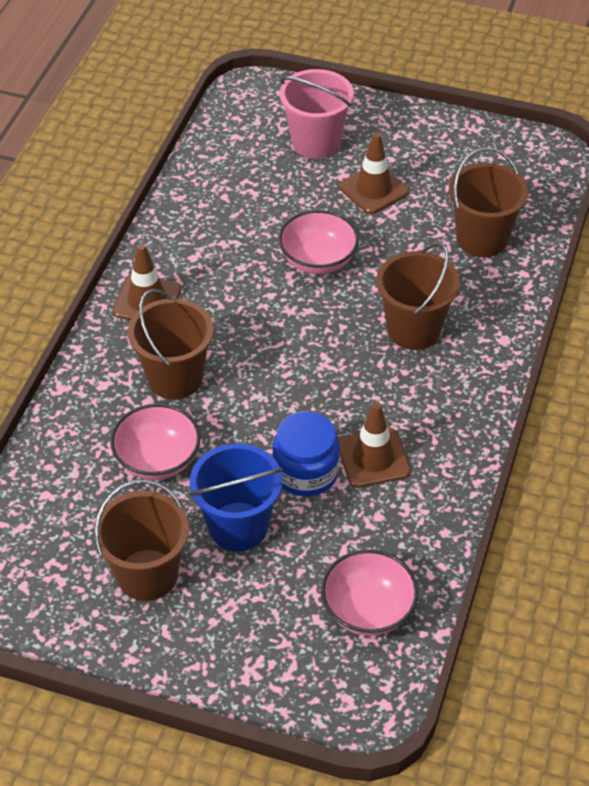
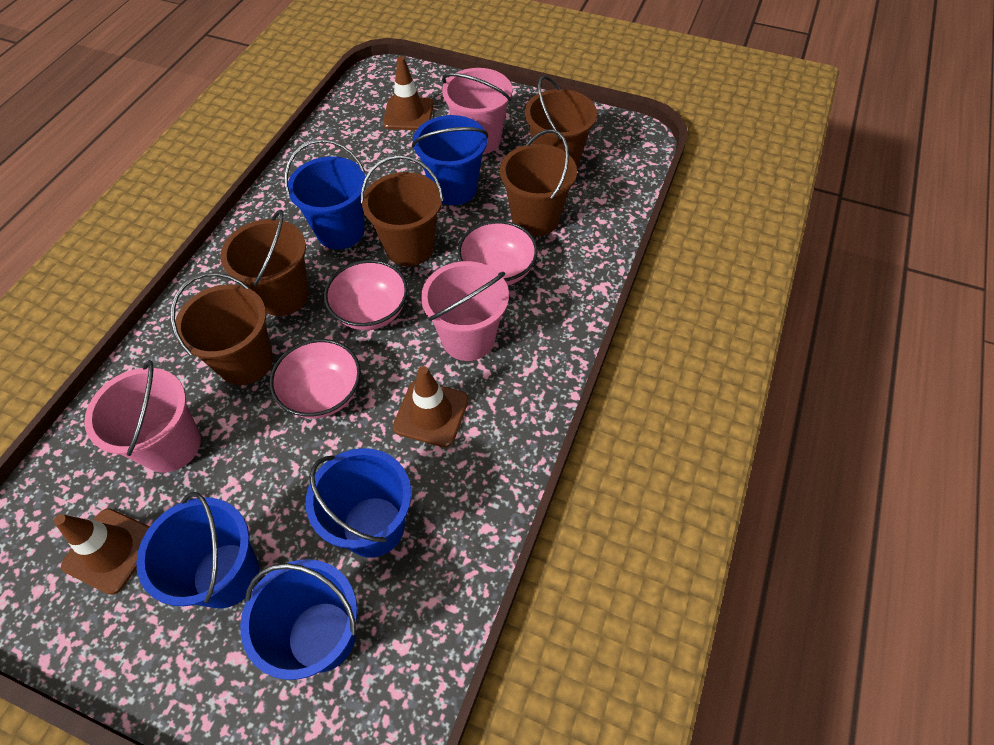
blue bucket: 1 -> 5
blue jar: 1 -> 0
brown bucket: 4 -> 5
pink bucket: 1 -> 3

